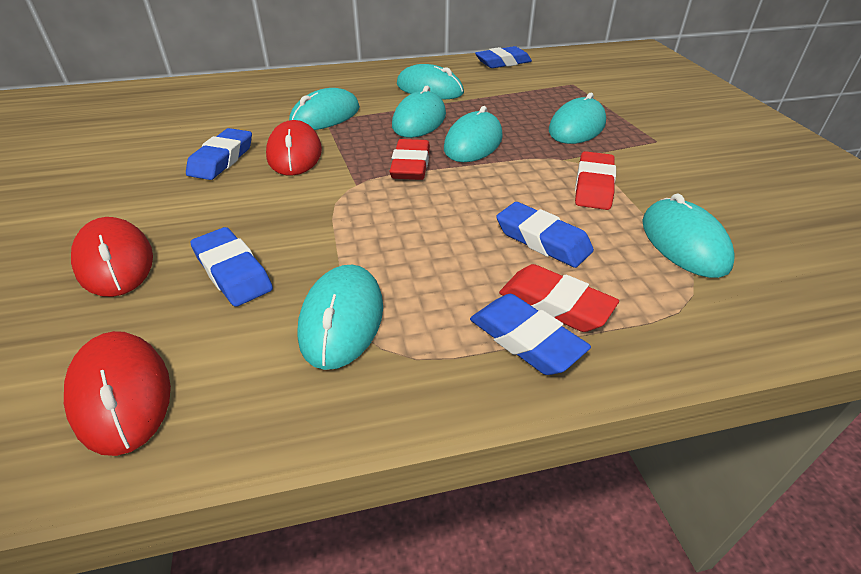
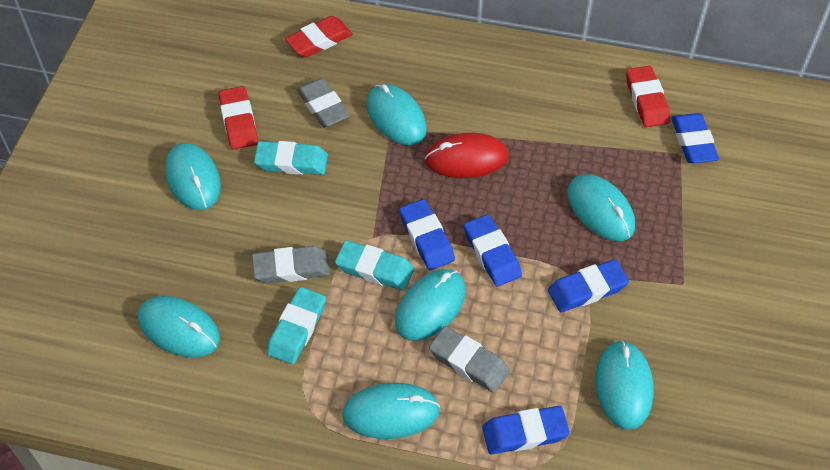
grey eraser: 0 -> 3
red mouse: 3 -> 1
turquoise eraser: 0 -> 3

